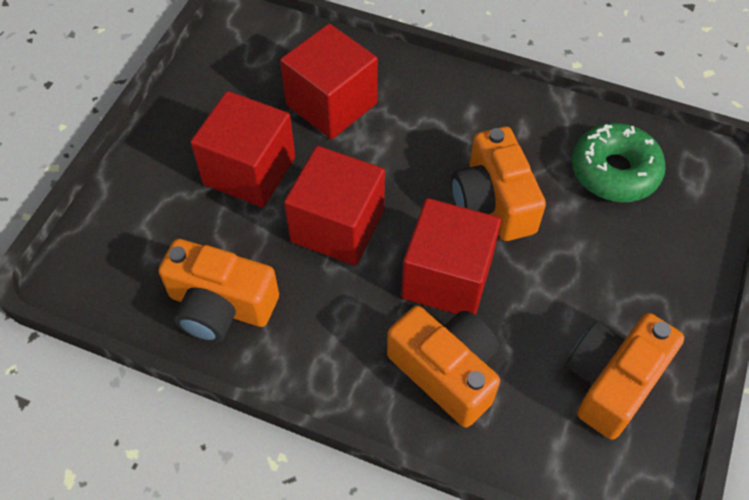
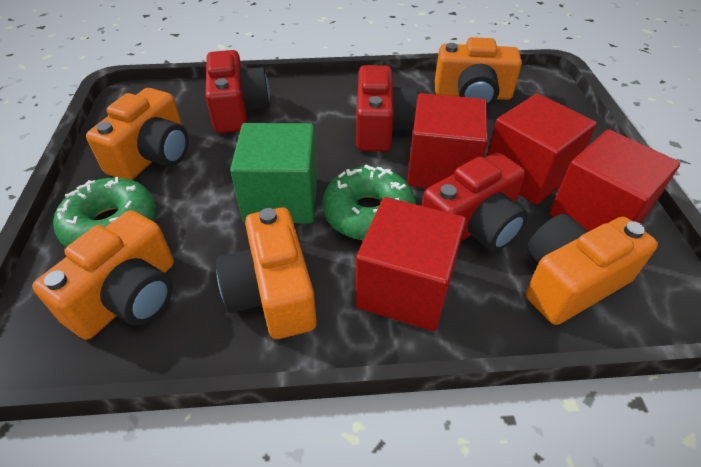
green cube: 0 -> 1
green donut: 1 -> 2
orange camera: 4 -> 5
red camera: 0 -> 3

